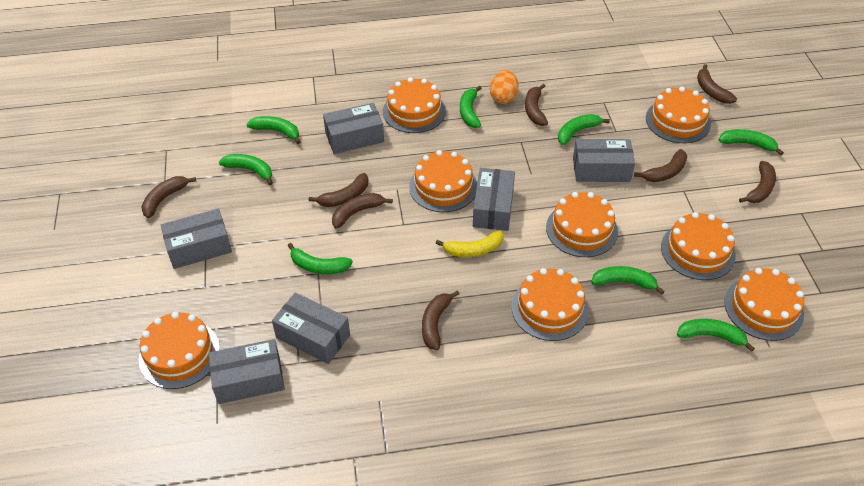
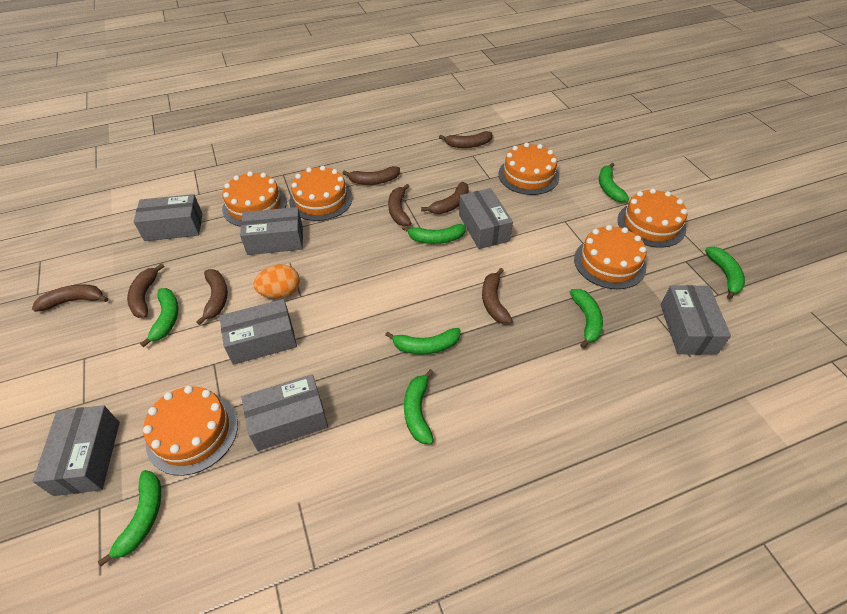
grey box: 6 -> 7
orange cake: 8 -> 6
yellow banana: 1 -> 0

